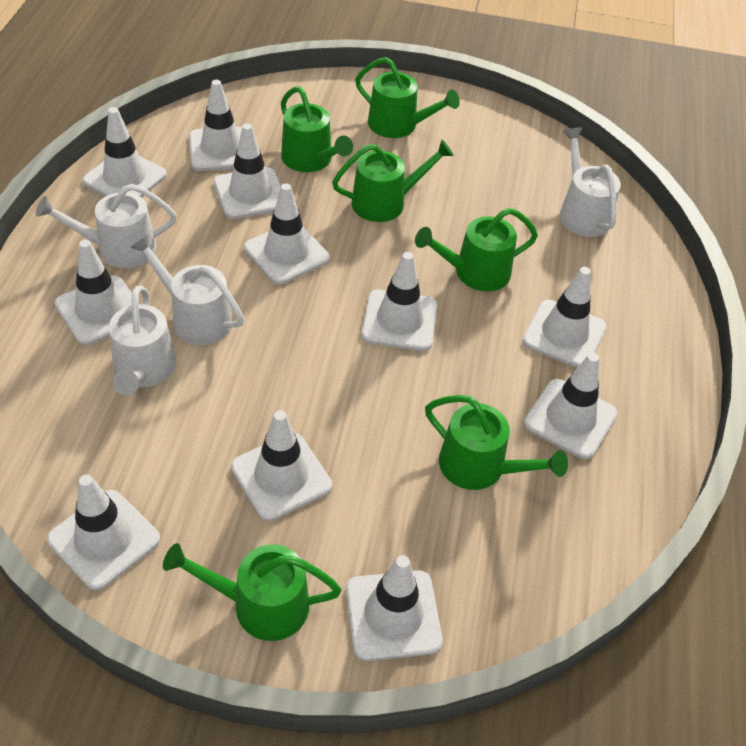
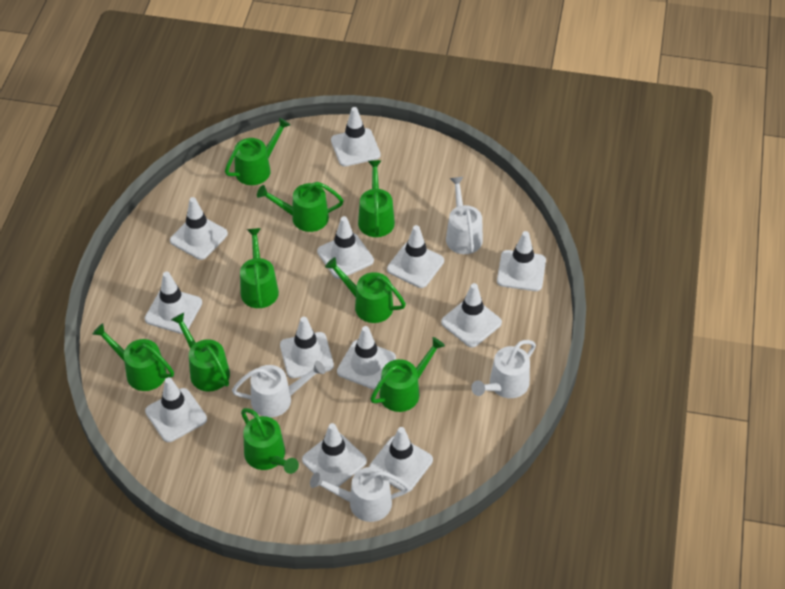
green watering can: 6 -> 9
white traffic cone: 11 -> 12

